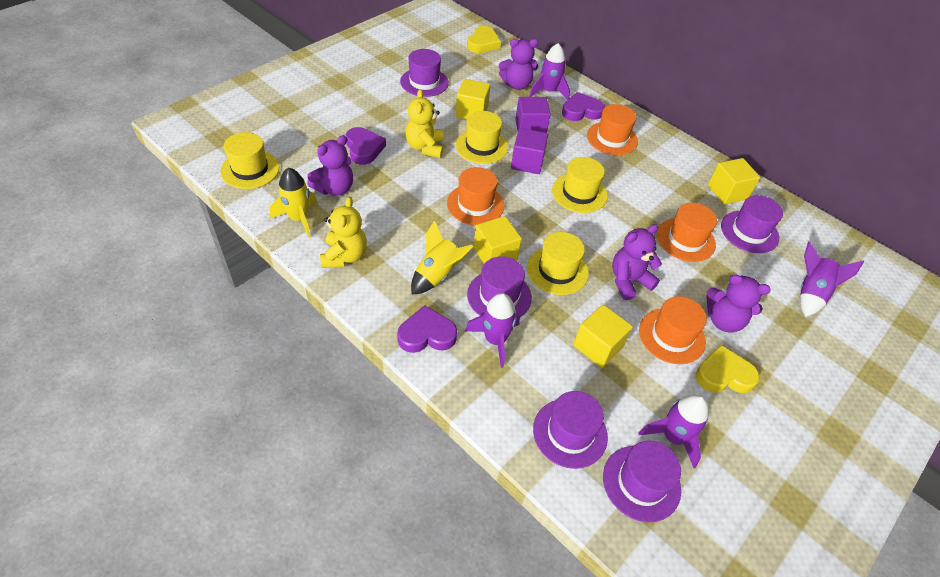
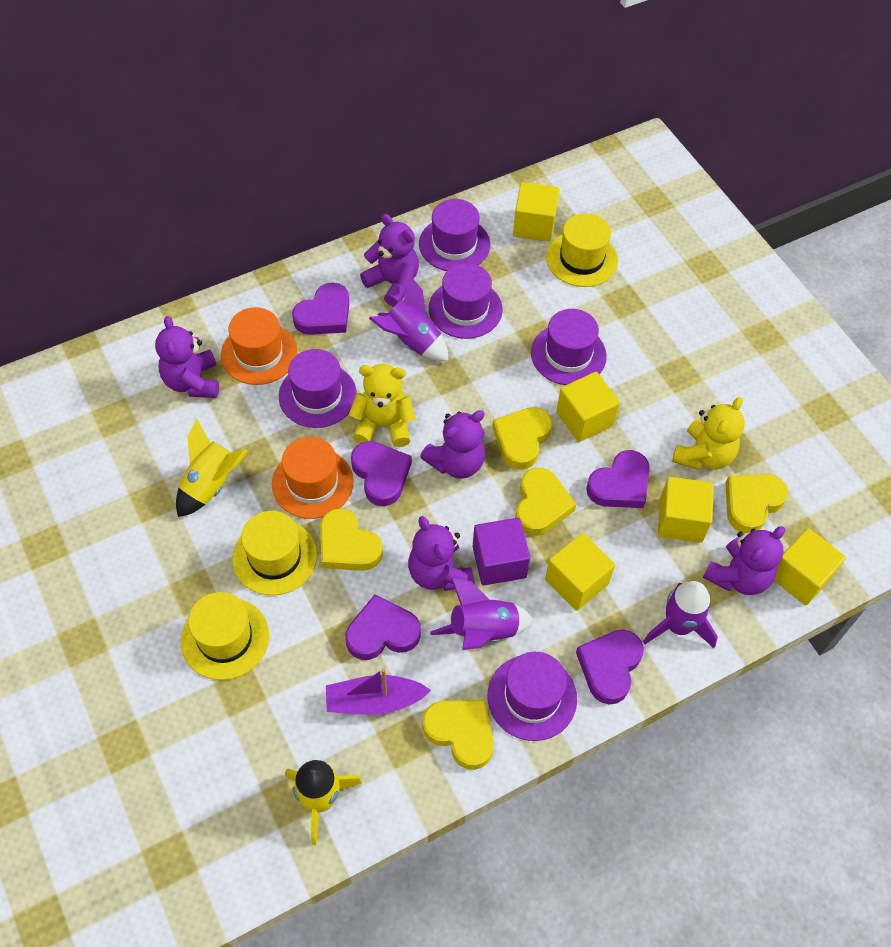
orange hat: 4 -> 2
purple boat: 0 -> 1
purple cube: 2 -> 1
purple heart: 3 -> 5
purple rocket: 4 -> 3
purple teddy bear: 4 -> 5
yellow cube: 4 -> 5
yellow hat: 4 -> 3
yellow heart: 2 -> 5

